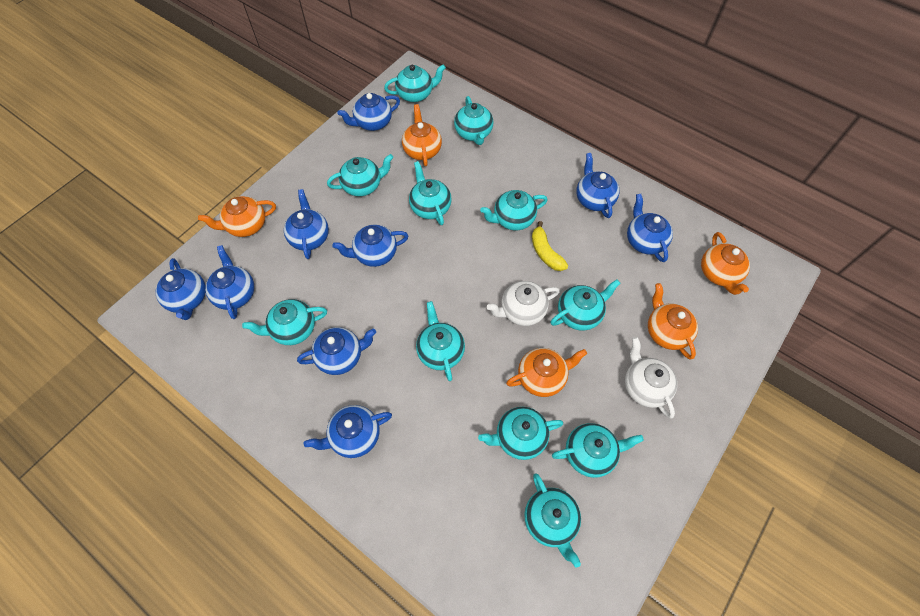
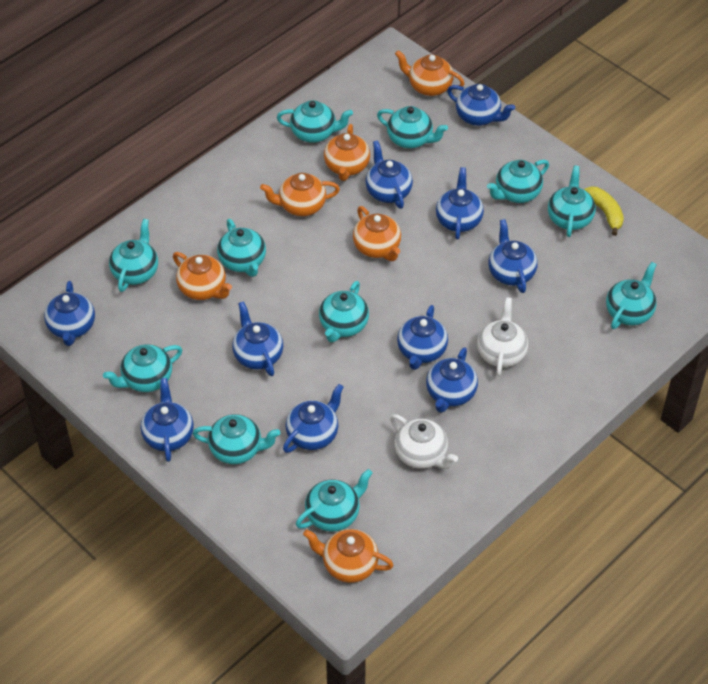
blue teapot: 9 -> 10
orange teapot: 5 -> 6

